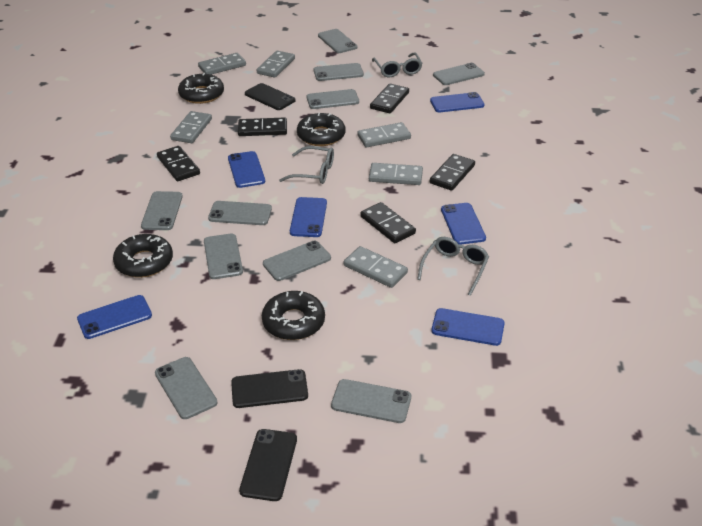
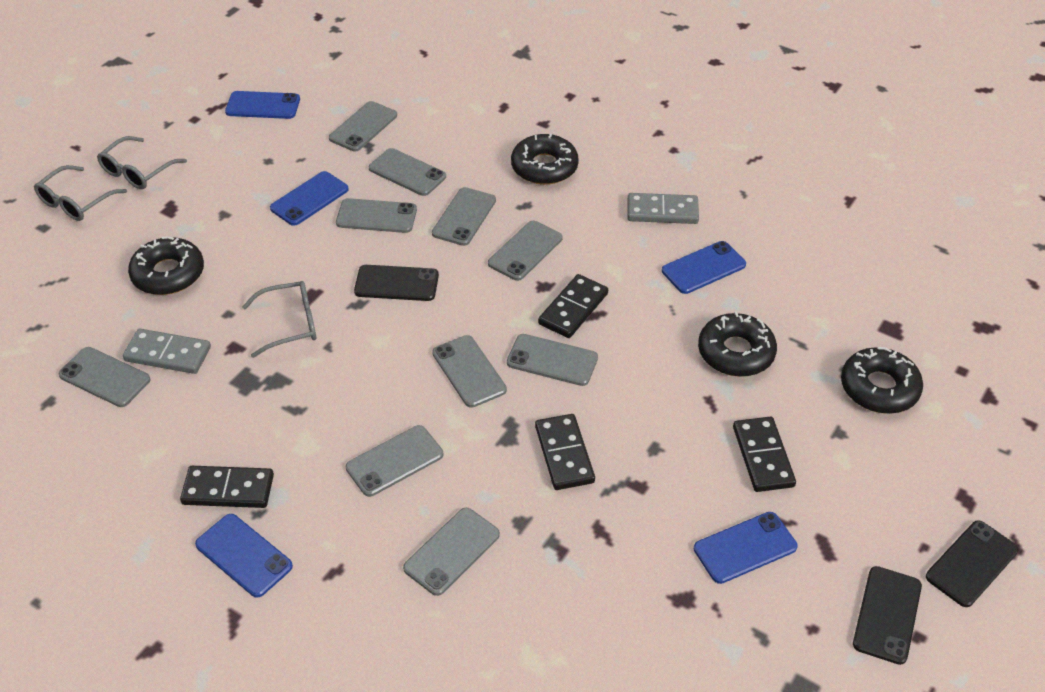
black domino: 5 -> 4
blue phone: 6 -> 5
grey domino: 6 -> 2

